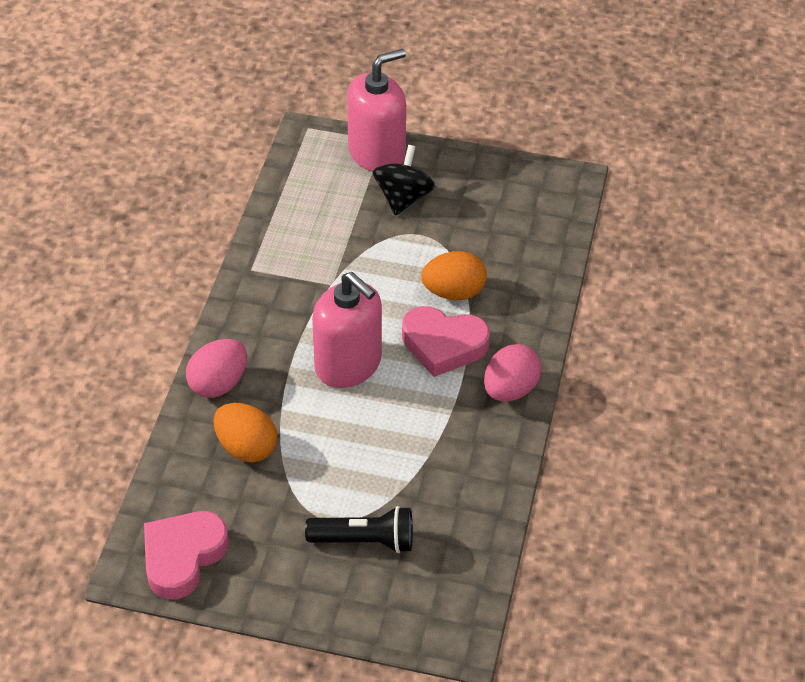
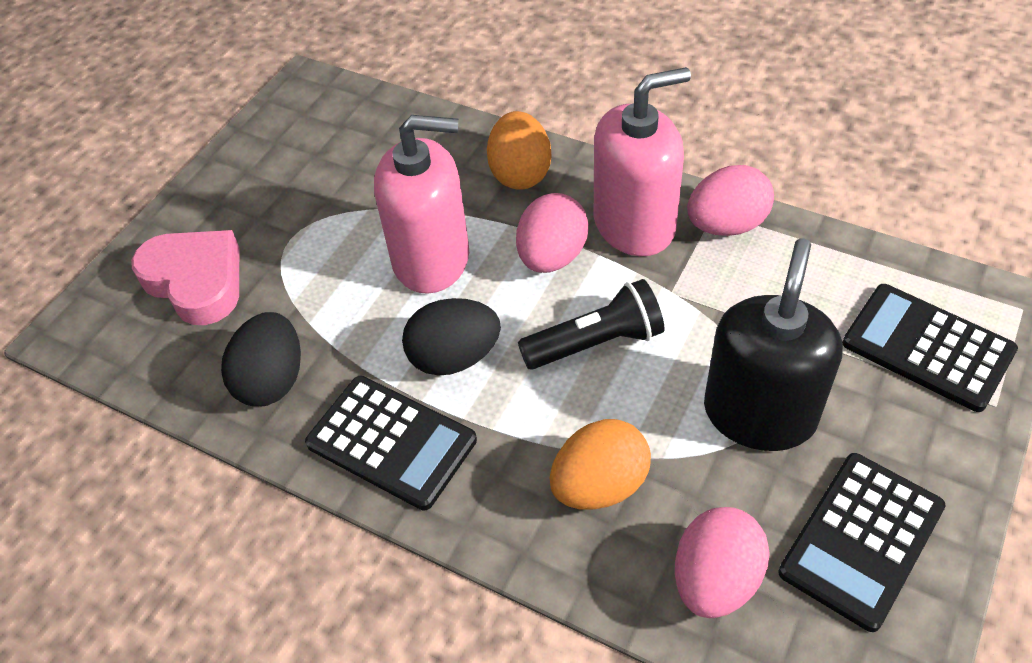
black calculator: 0 -> 3
black egg: 0 -> 2
black soap dispenser: 0 -> 1
black spinning top: 1 -> 0
pink egg: 2 -> 3
pink heart: 2 -> 1

